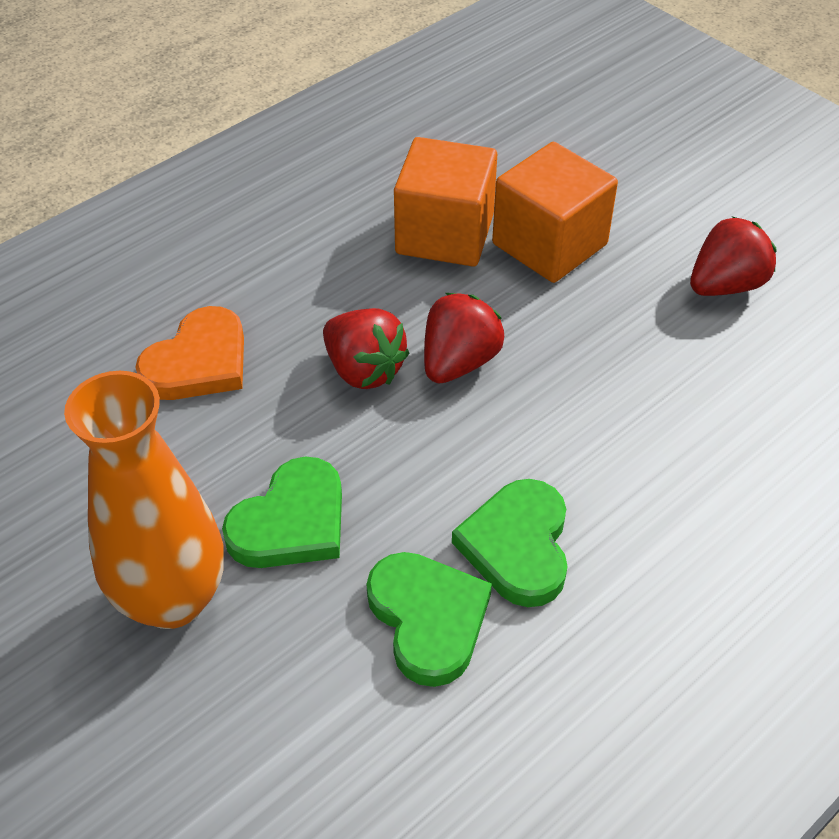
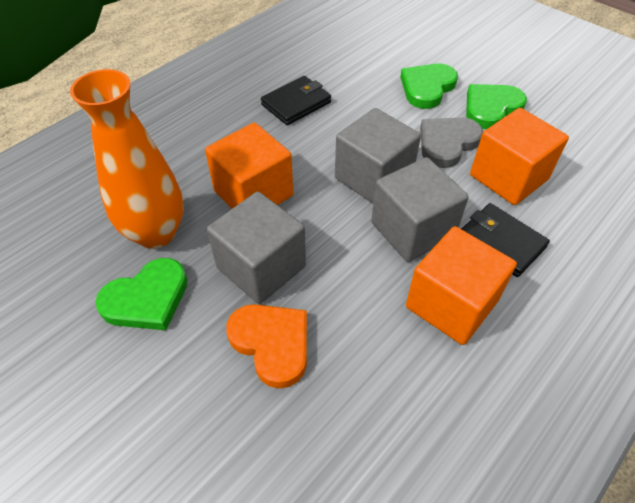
black wallet: 0 -> 2
grey cube: 0 -> 3
grey heart: 0 -> 1
orange cube: 2 -> 3
red strawberry: 3 -> 0

